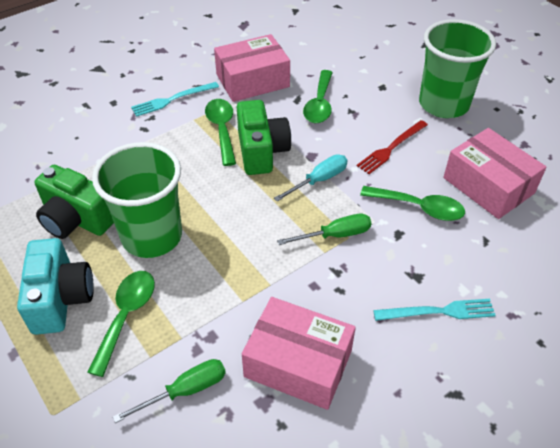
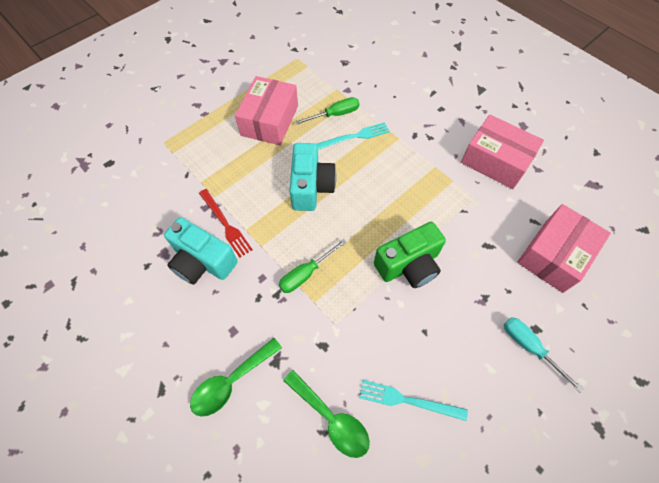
green camera: 2 -> 1
green cup: 2 -> 0
green spoon: 4 -> 2
turquoise camera: 1 -> 2

